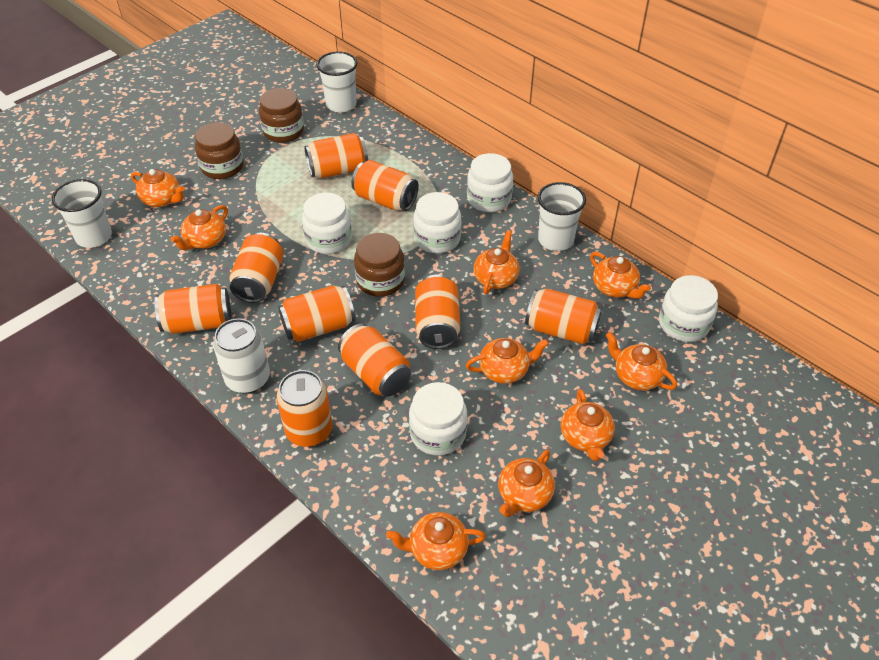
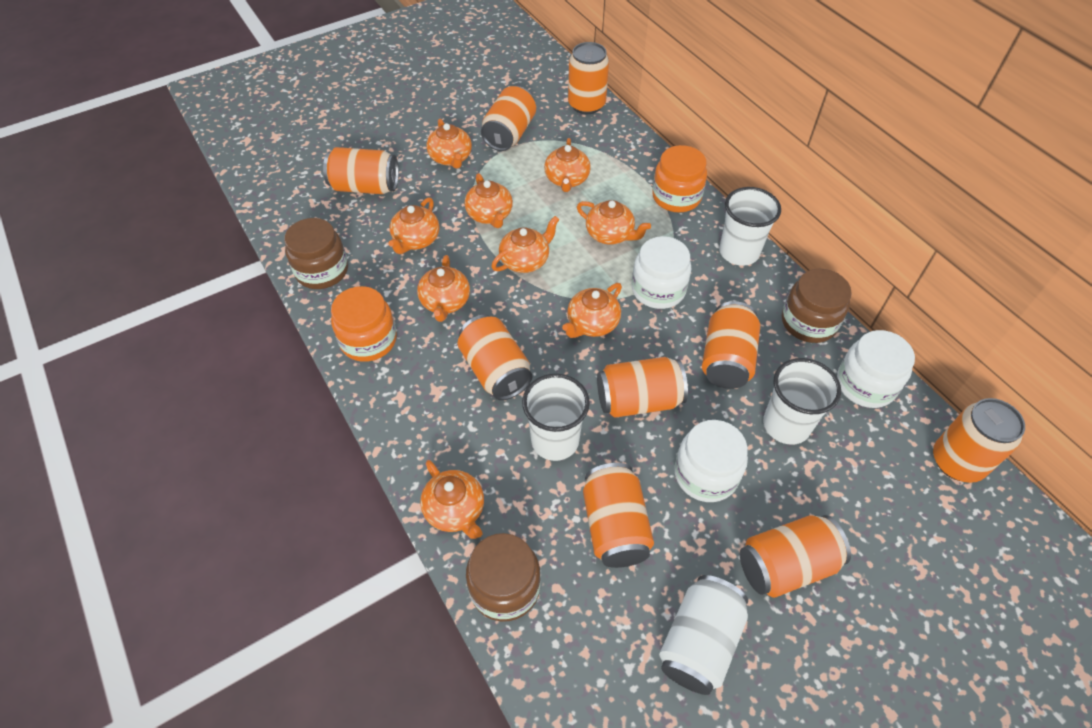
orange jar: 0 -> 2
white jar: 5 -> 3

